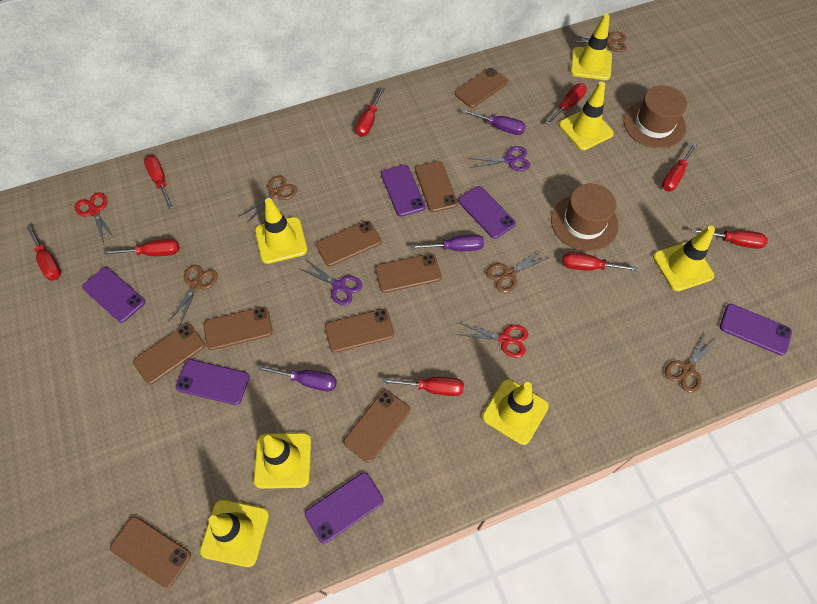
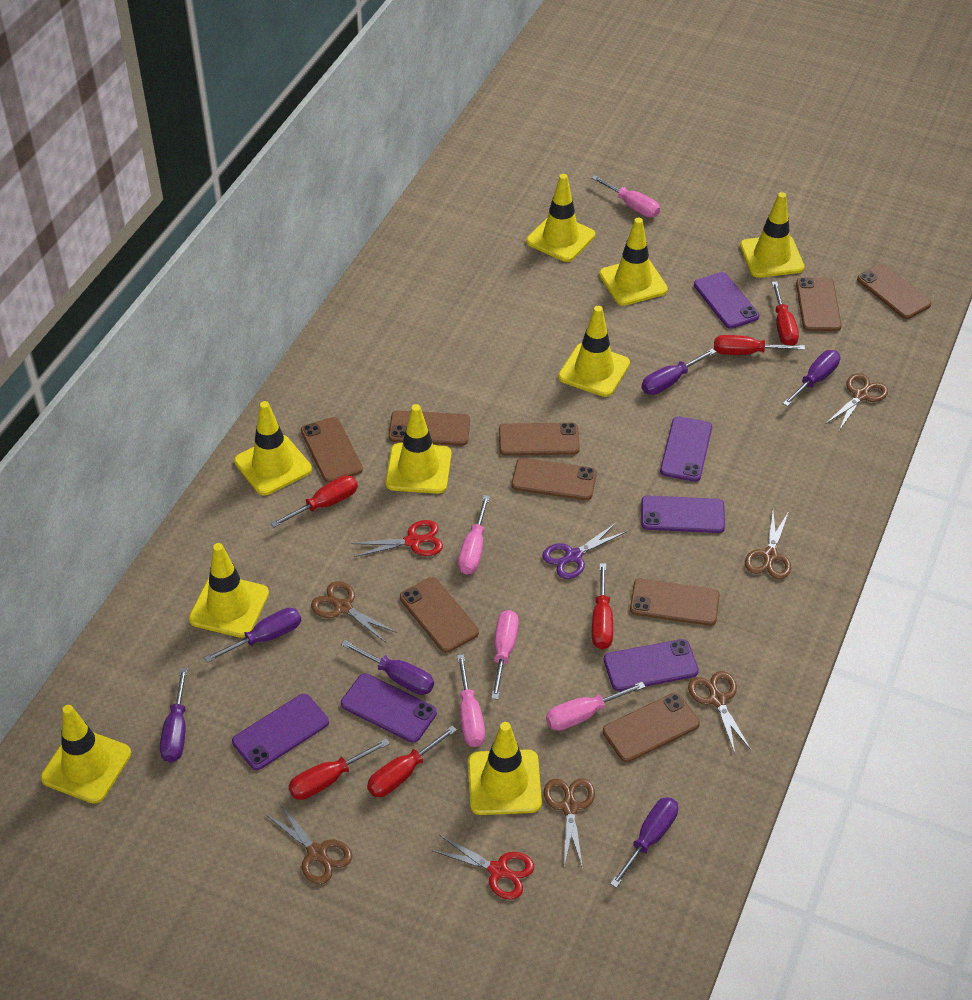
brown hat: 2 -> 0
brown scissors: 5 -> 6
pink screwdriver: 0 -> 5
purple scissors: 2 -> 1
purple screwdriver: 3 -> 6
red screwdriver: 9 -> 6
yellow traffic cone: 7 -> 9

